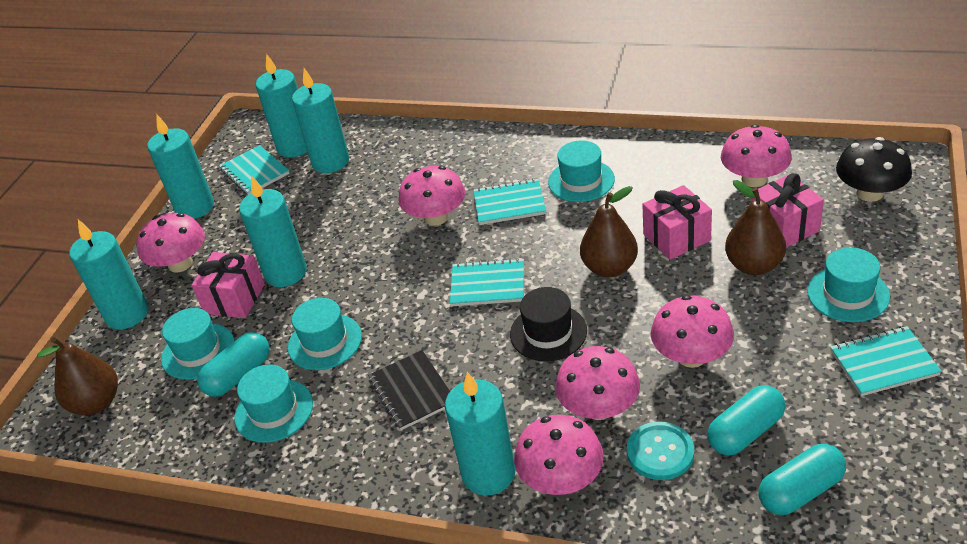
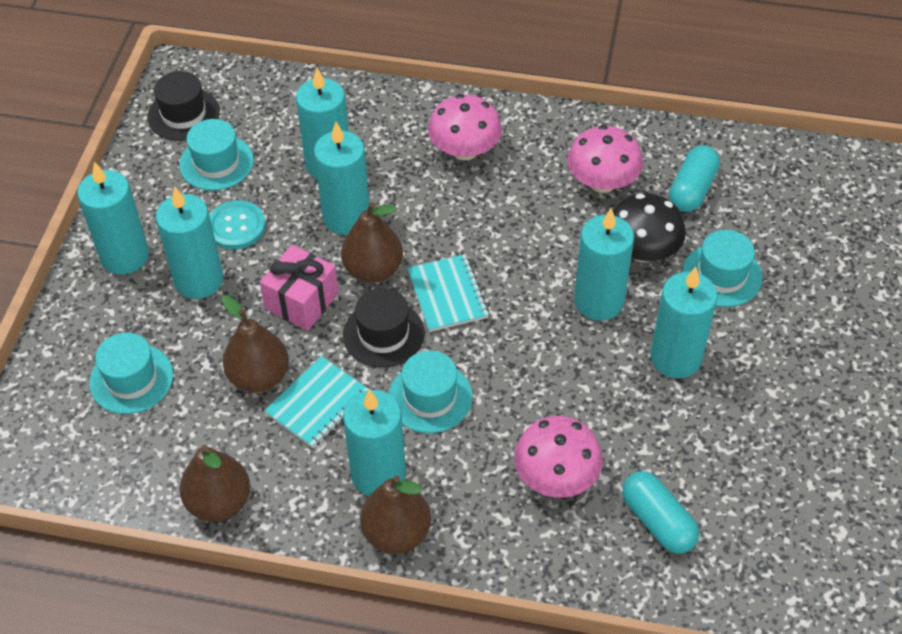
black hat: 1 -> 2
black notebook: 1 -> 0
brown pear: 3 -> 4
pink gift: 3 -> 1
pink mushroom: 6 -> 3
turquoise candle: 6 -> 7
turquoise capsule: 3 -> 2
turquoise hat: 5 -> 4
turquoise notebook: 4 -> 2

